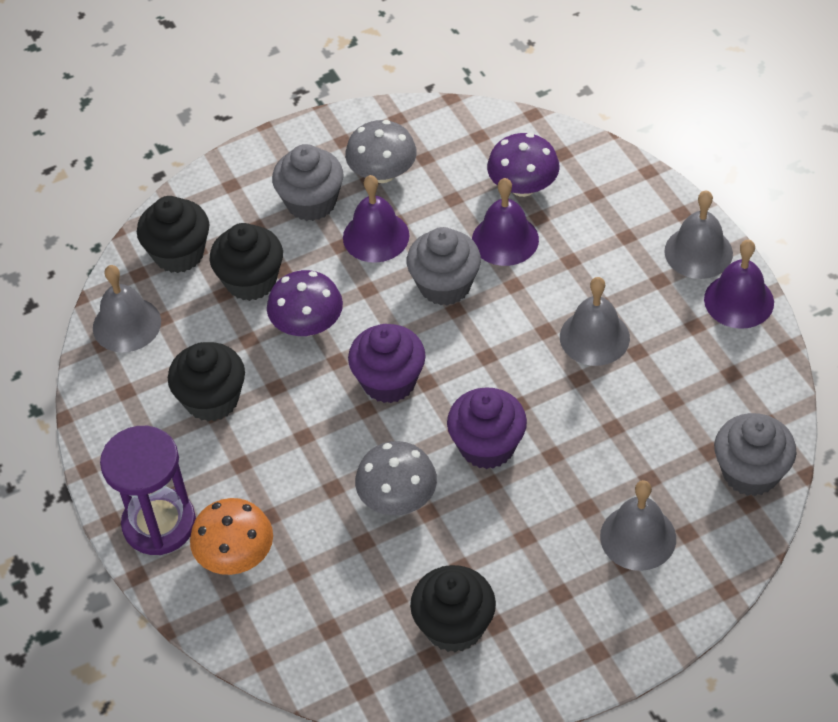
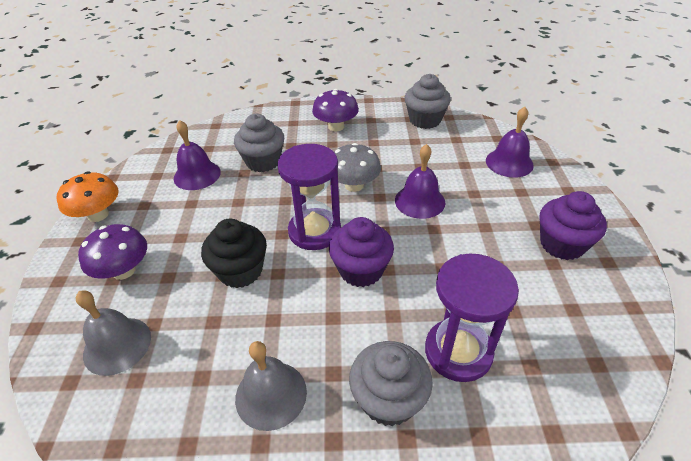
black cupcake: 4 -> 1
grey bell: 4 -> 2
grey mushroom: 2 -> 1
purple hourglass: 1 -> 2

